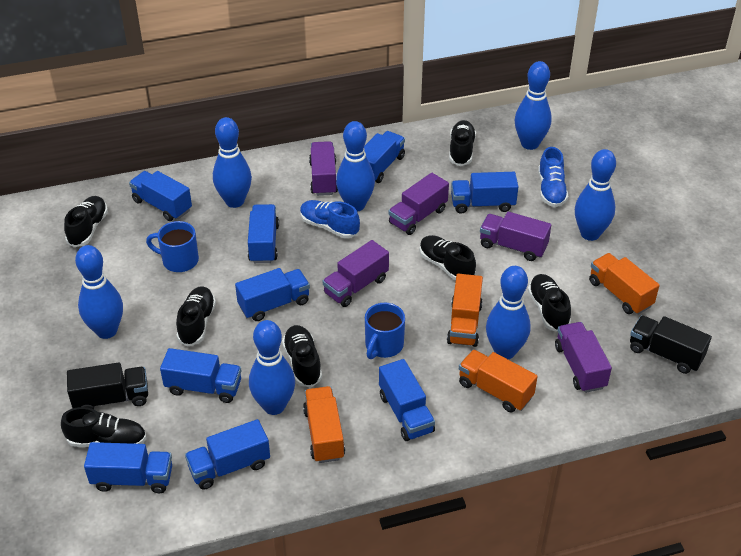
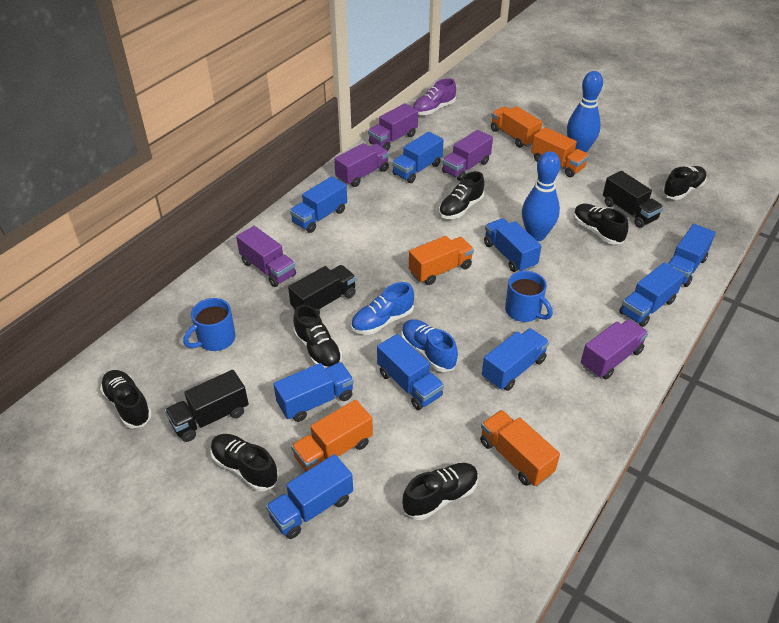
black truck: 2 -> 3
blue bowling pin: 7 -> 2
orange truck: 4 -> 5
purple shoe: 0 -> 1

